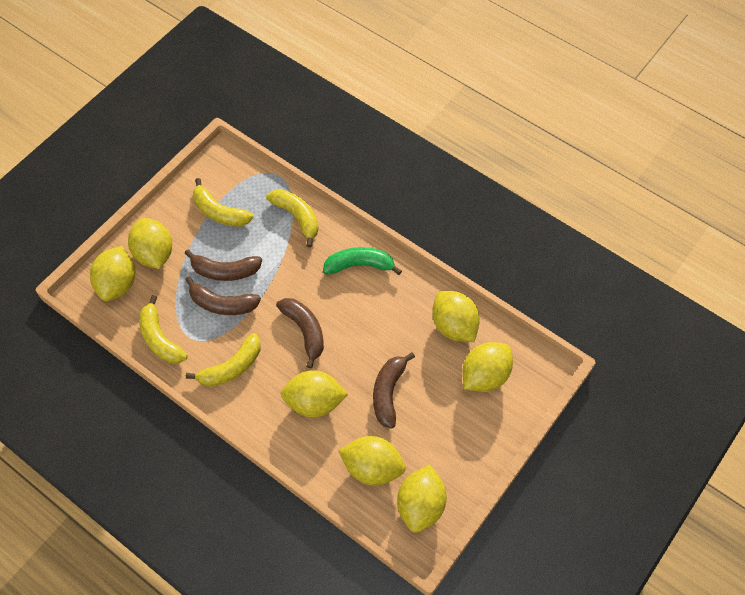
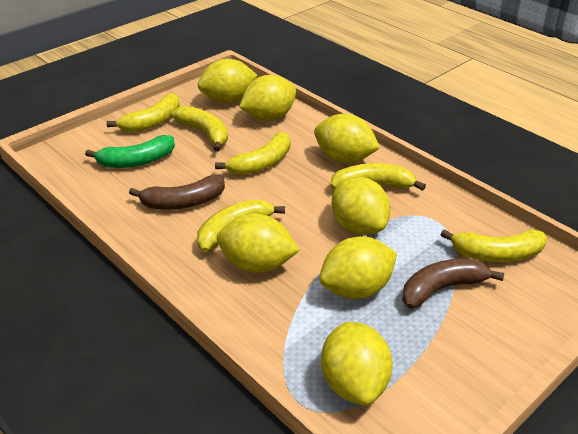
brown banana: 4 -> 2
yellow banana: 4 -> 6

